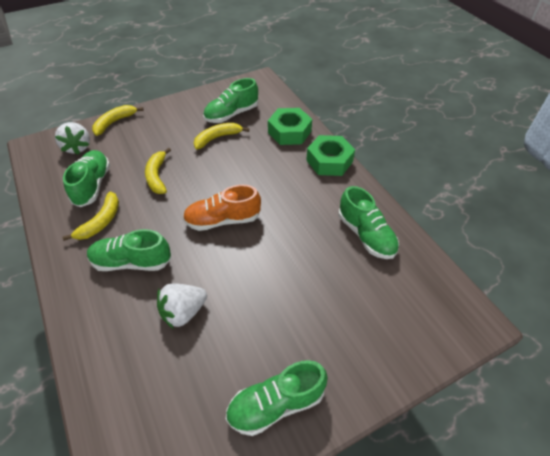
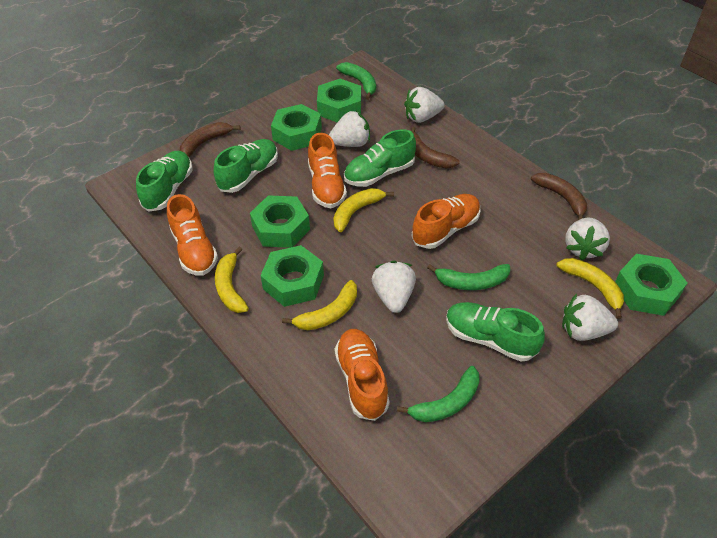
brown banana: 0 -> 3
green banana: 0 -> 3
green nut: 2 -> 5
green shoe: 5 -> 4
orange shoe: 1 -> 4
white strawberry: 2 -> 5

